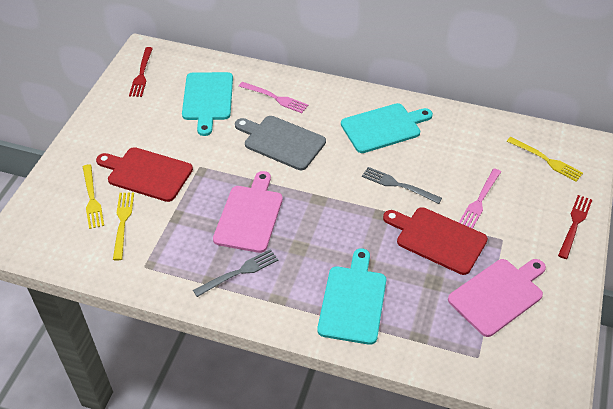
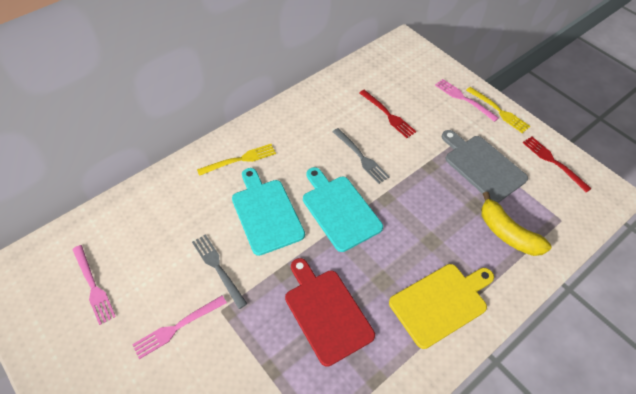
pink cutting board: 2 -> 0
pink fork: 2 -> 3
red cutting board: 2 -> 1
turquoise cutting board: 3 -> 2
yellow banana: 0 -> 1
yellow cutting board: 0 -> 1
yellow fork: 3 -> 2

